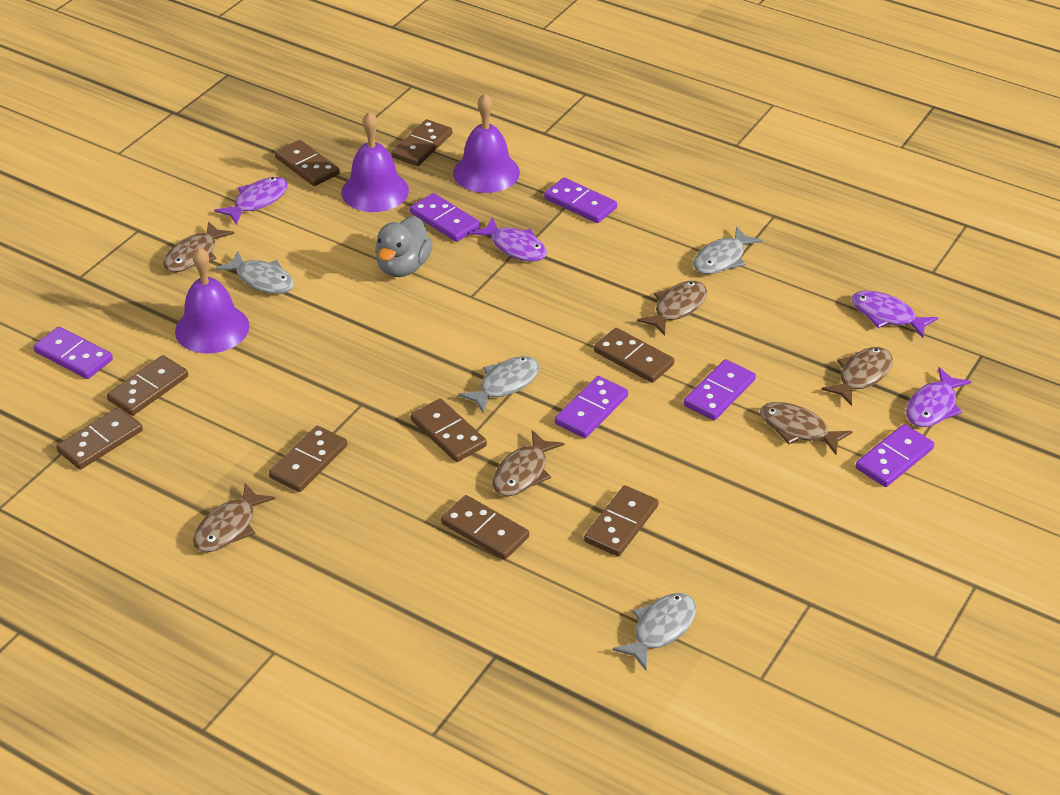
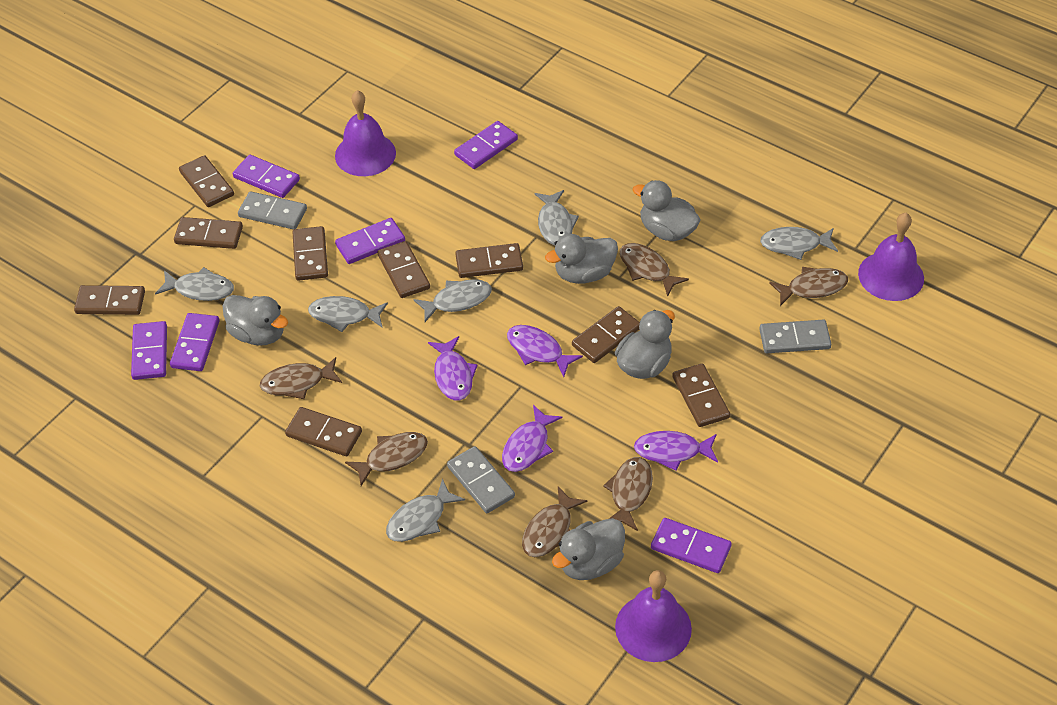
grey domino: 0 -> 3
grey duck: 1 -> 5
grey fish: 4 -> 6

